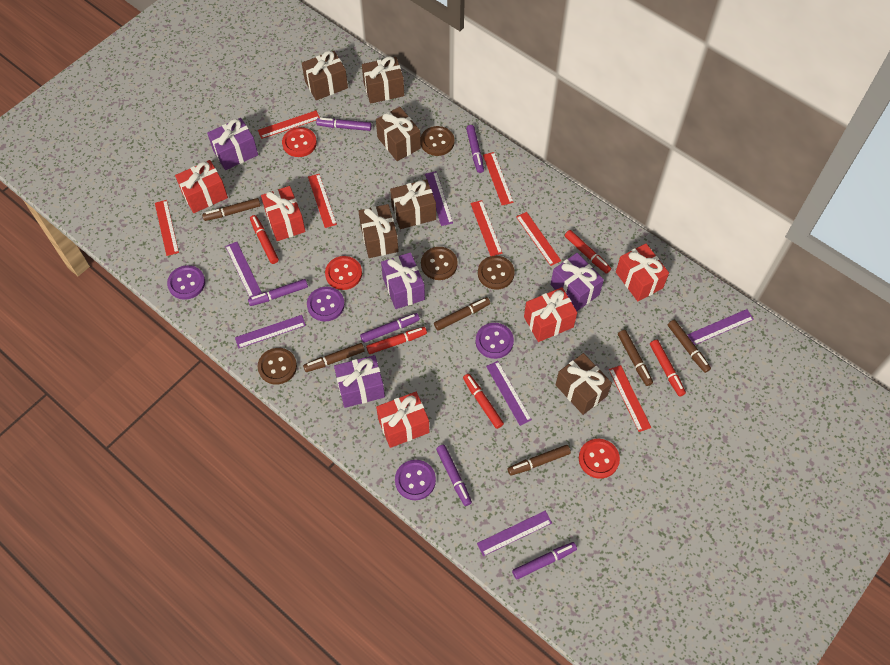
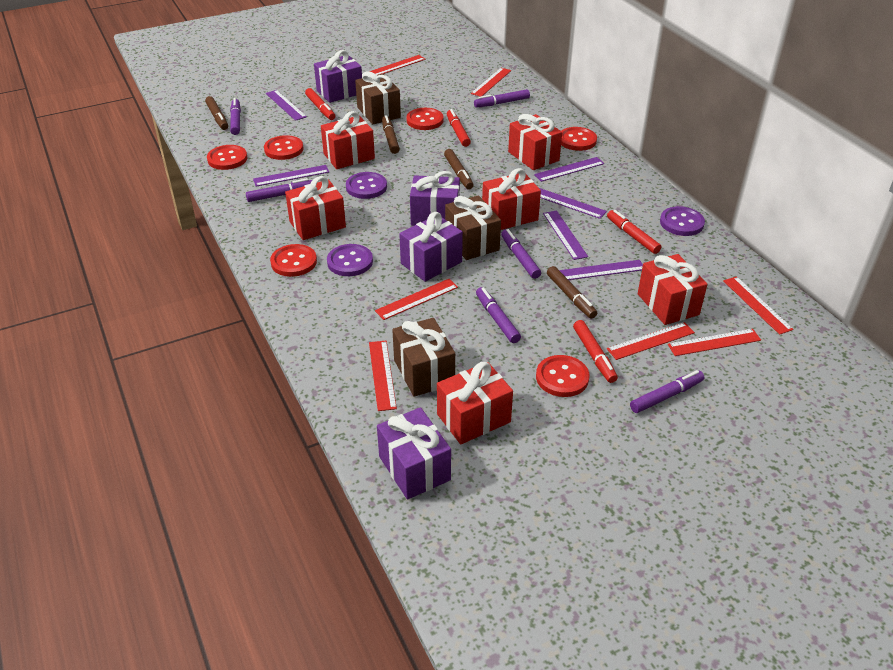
brown button: 4 -> 0
brown gift: 6 -> 3
brown marker: 6 -> 4
purple button: 4 -> 3
red button: 3 -> 6
red gift: 5 -> 6
red marker: 5 -> 4

